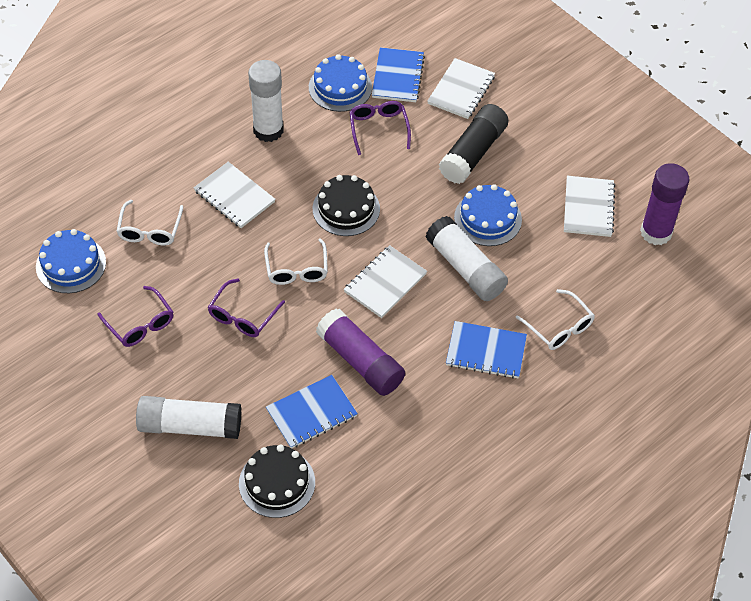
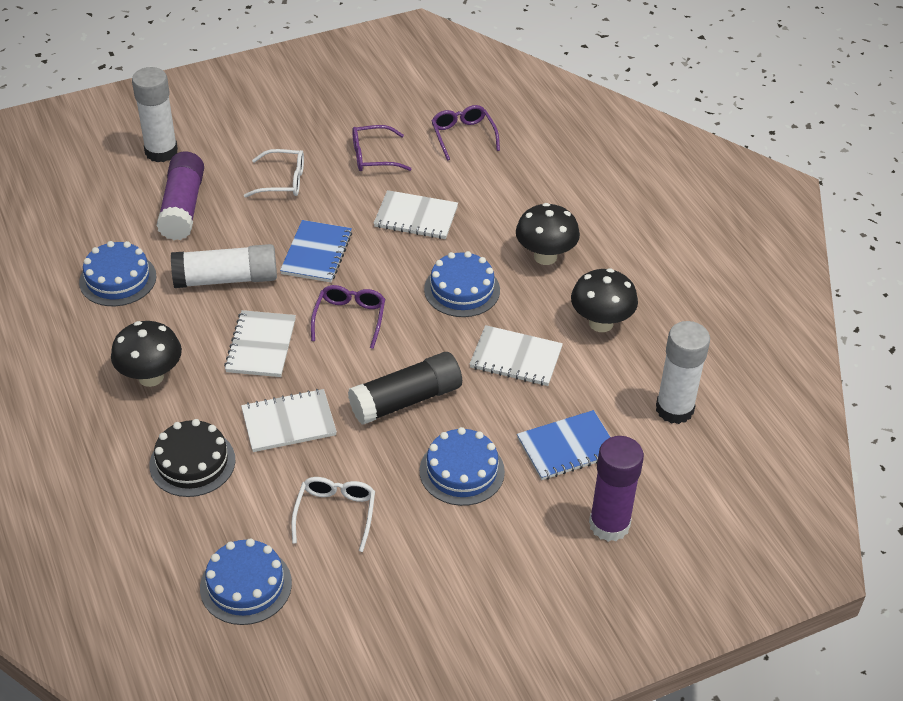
black cake: 2 -> 1
black mushroom: 0 -> 3
blue cake: 3 -> 4
blue notebook: 3 -> 2
white glasses: 3 -> 2

